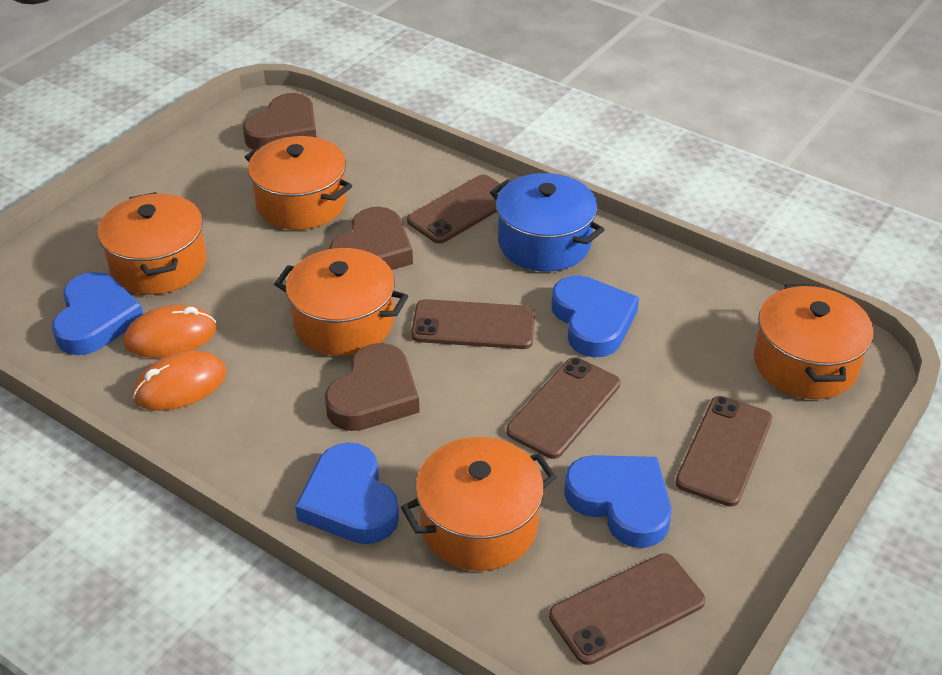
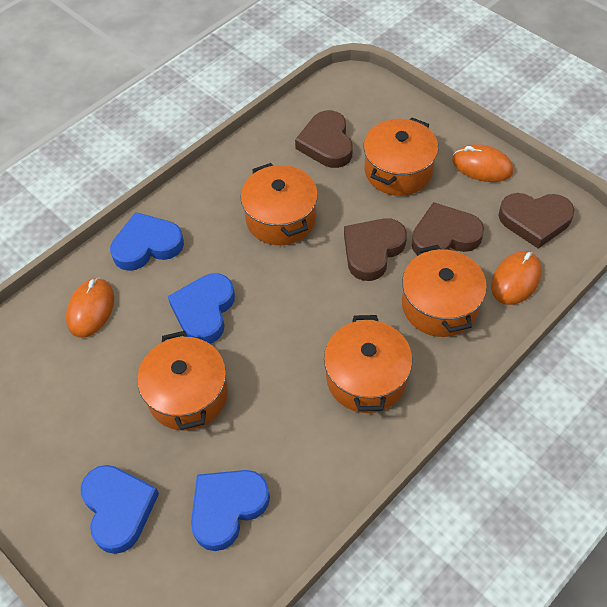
blue pot: 1 -> 0
brown heart: 3 -> 4
brown phone: 5 -> 0
orange mouse: 2 -> 3

